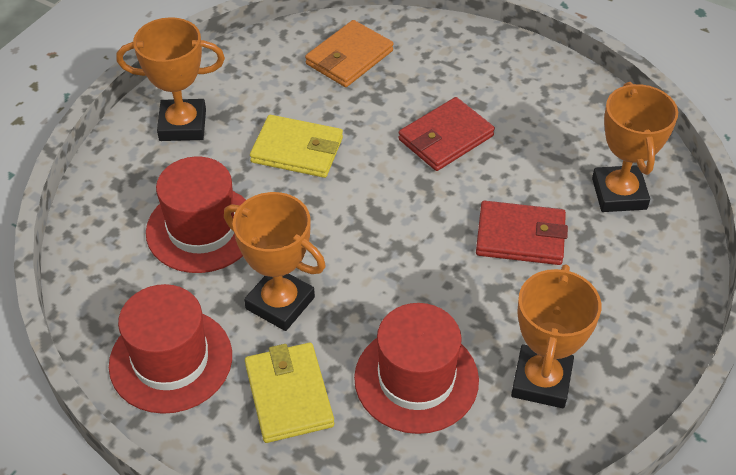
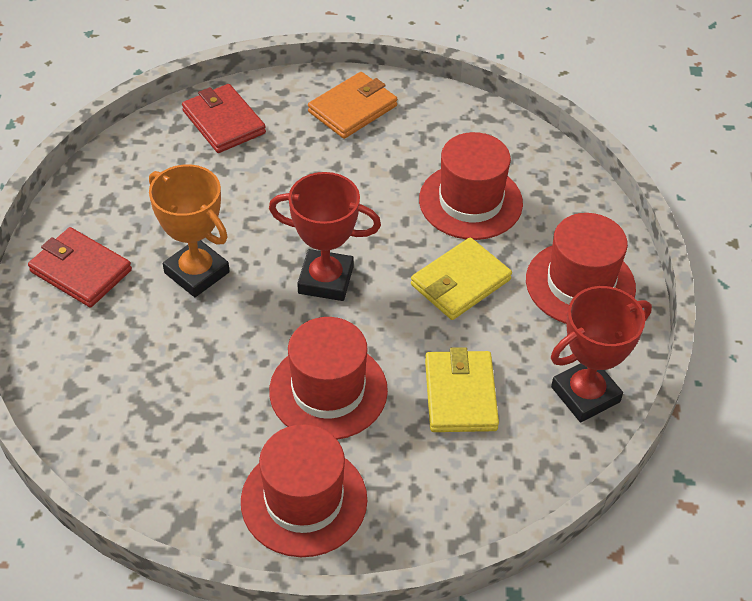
orange trophy: 4 -> 1
red hat: 3 -> 4
red trophy: 0 -> 2

